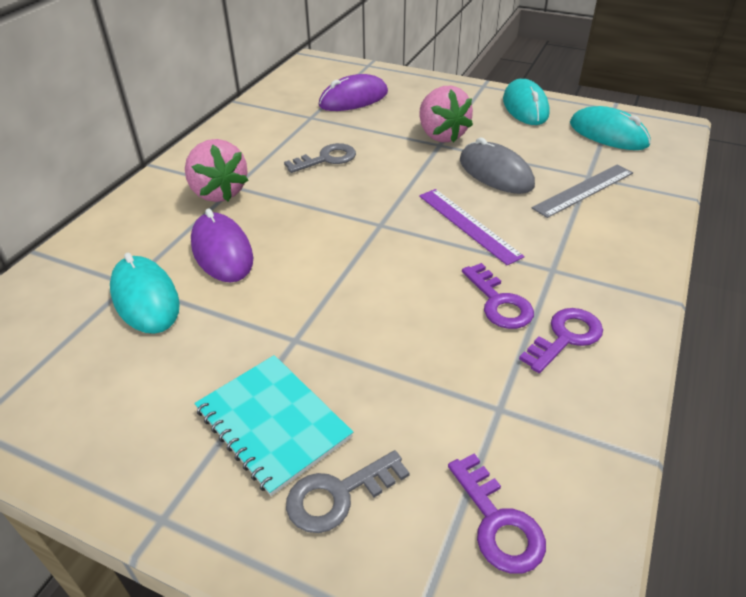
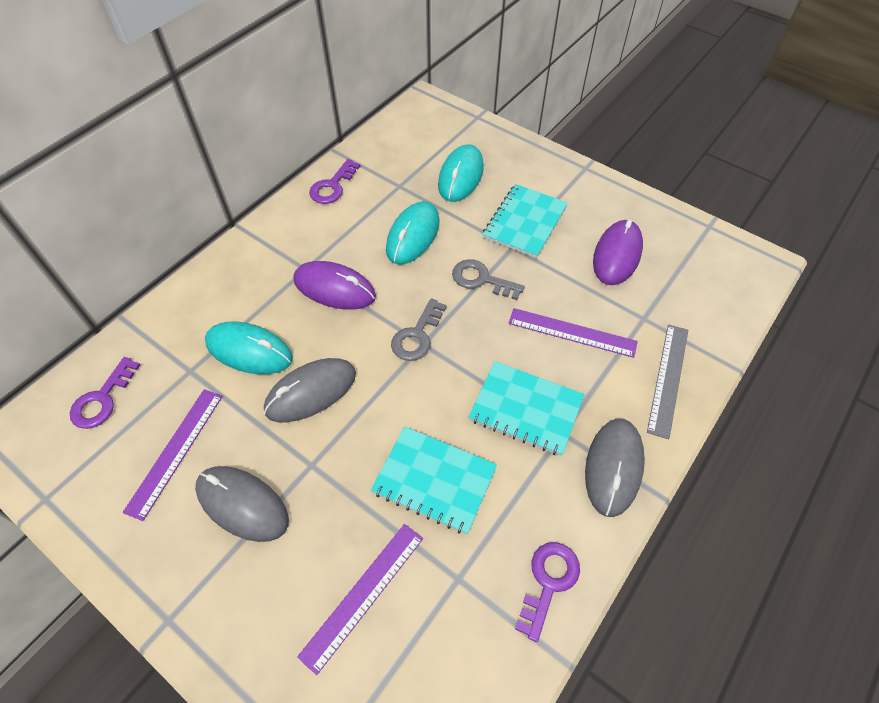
grey mouse: 1 -> 3
pink strawberry: 2 -> 0
purple ruler: 1 -> 3
turquoise notebook: 1 -> 3

